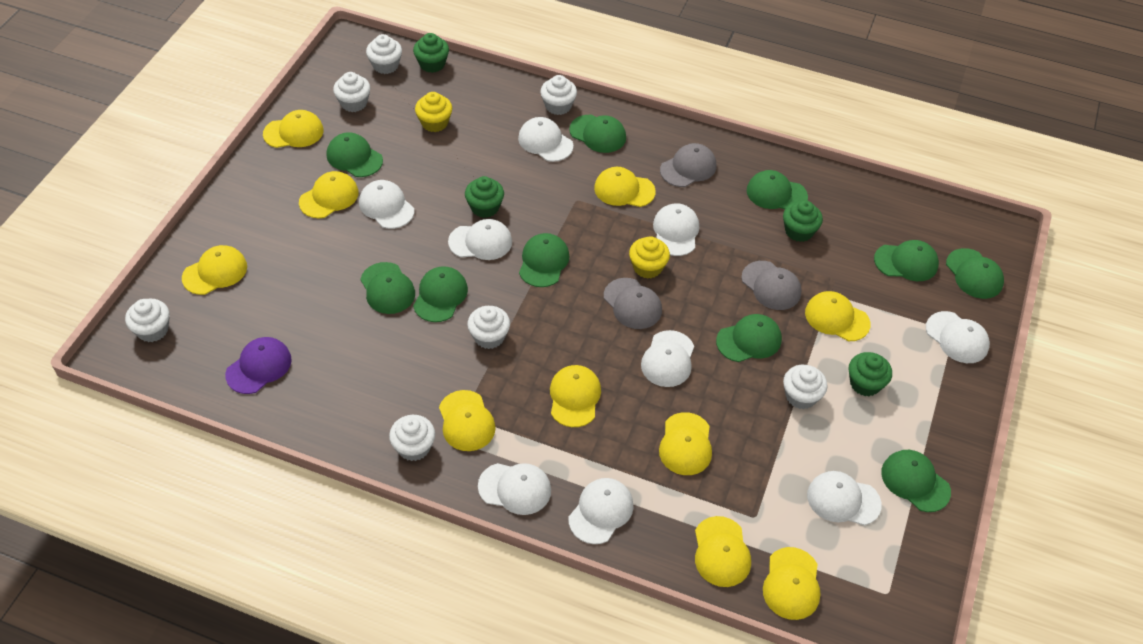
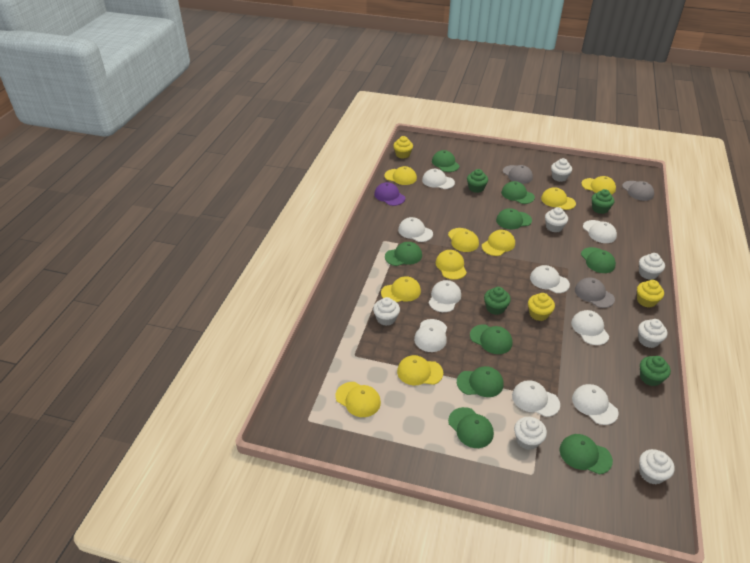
green cap: 10 -> 9
yellow cap: 10 -> 9
yellow cupcake: 2 -> 3

